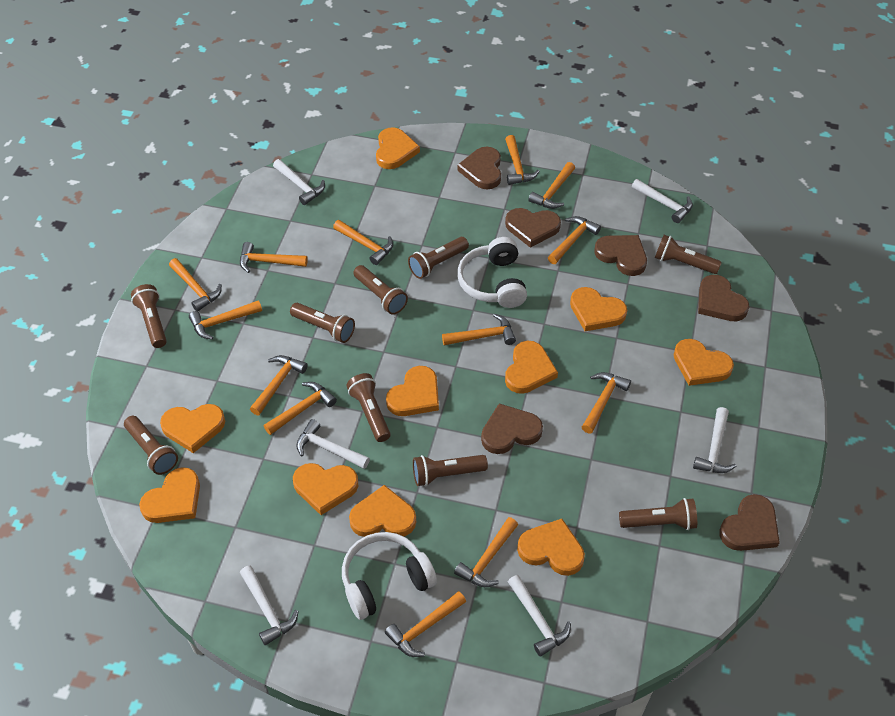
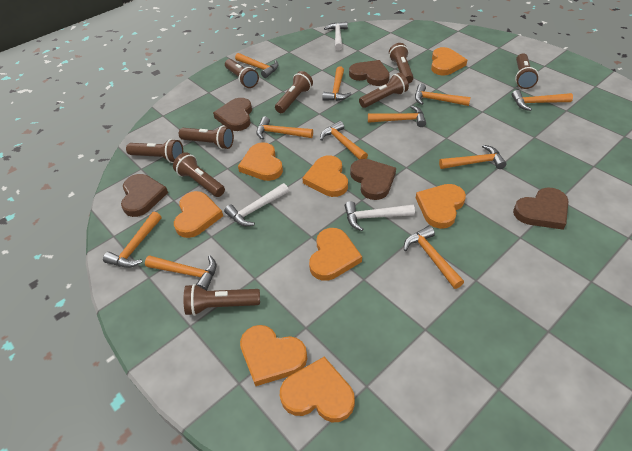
brown heart: 6 -> 5
orange hammer: 13 -> 11
orange heart: 10 -> 8
white hammer: 6 -> 3
white headphones: 2 -> 0

